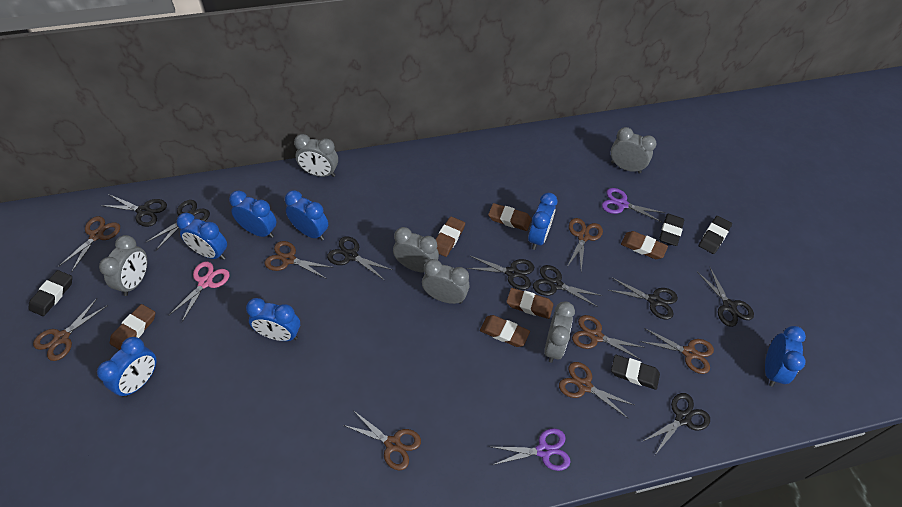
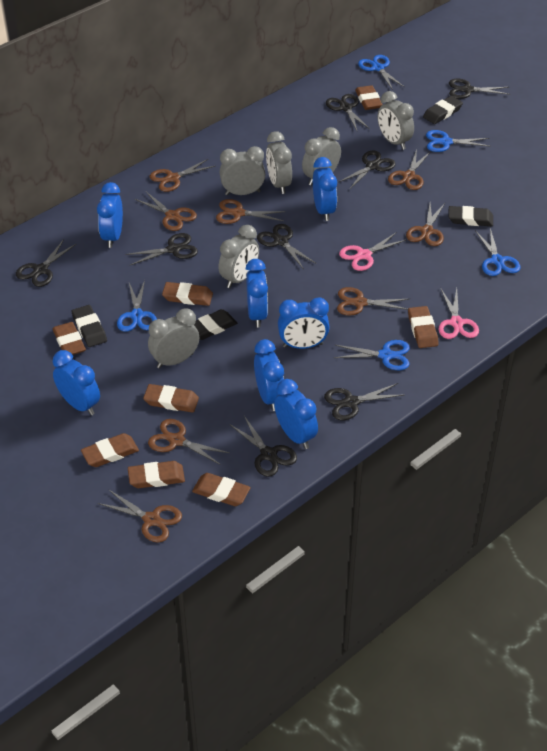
blue scissors: 0 -> 5
brown eraser: 6 -> 8
pink scissors: 1 -> 2
purple scissors: 2 -> 0

